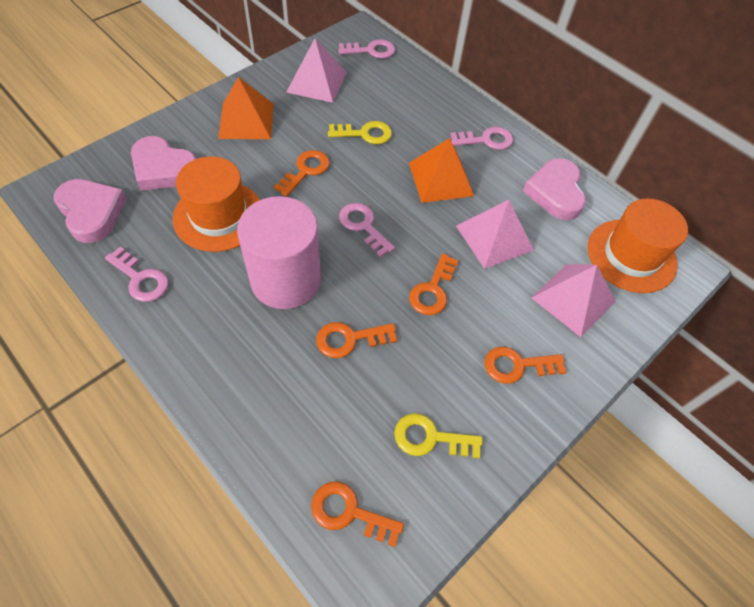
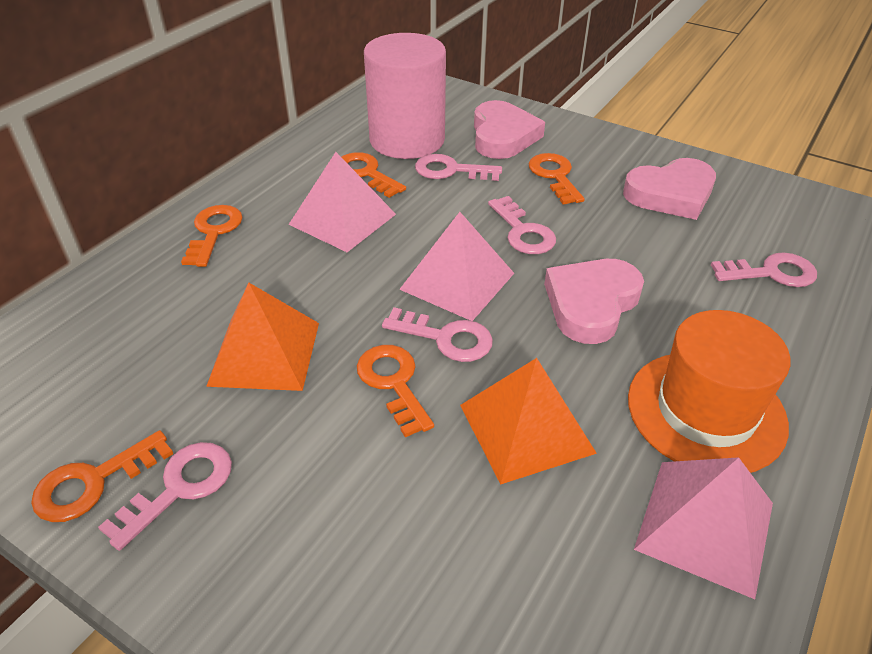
orange hat: 2 -> 1
pink key: 4 -> 5
yellow key: 2 -> 0

